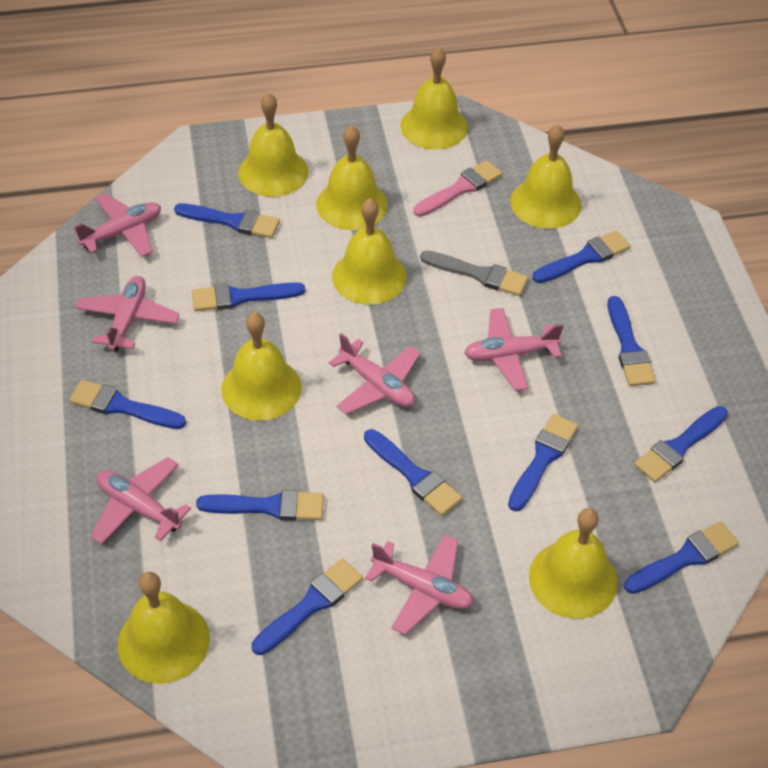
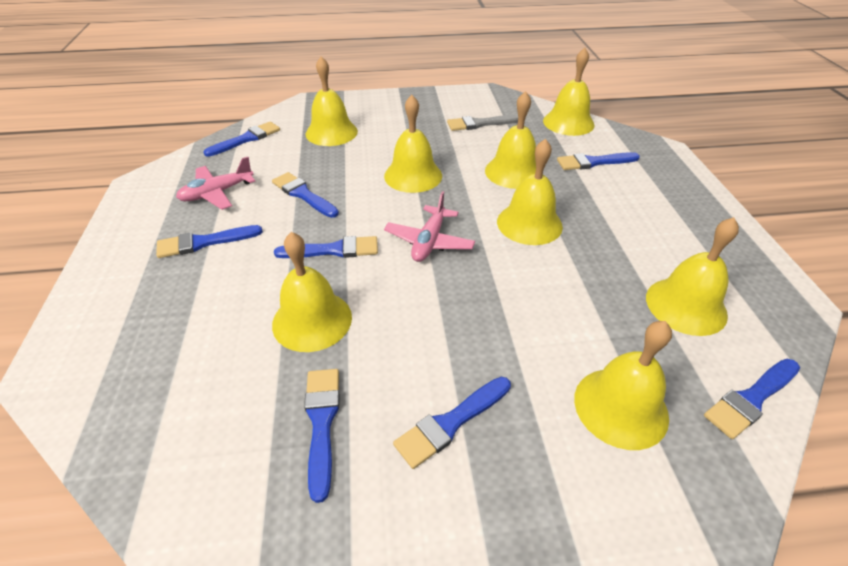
blue brush: 11 -> 8
pink brush: 1 -> 0
pink plane: 6 -> 2

